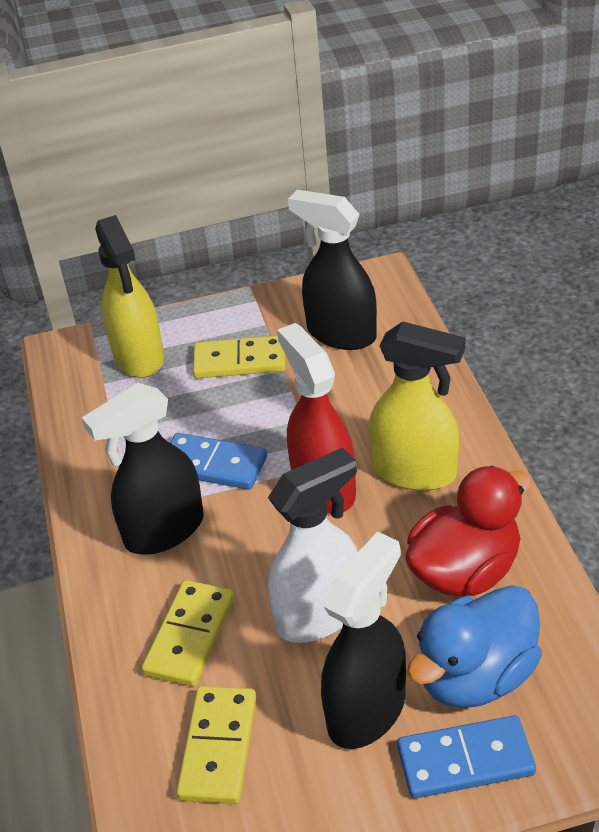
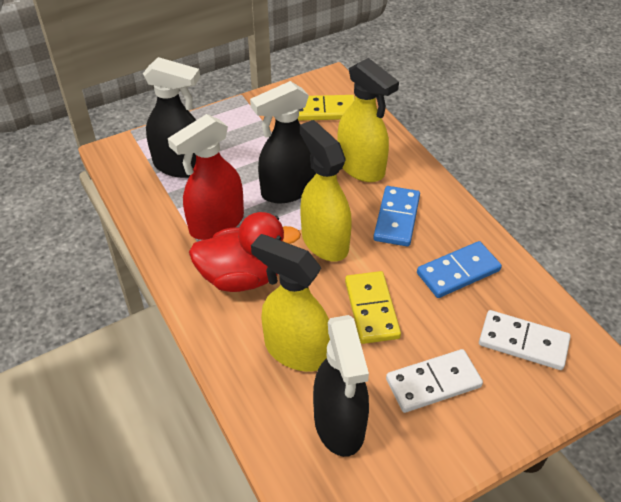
blue duck: 1 -> 0
white domino: 0 -> 2
white spray bottle: 1 -> 0
yellow domino: 3 -> 2
yellow spray bottle: 2 -> 3

